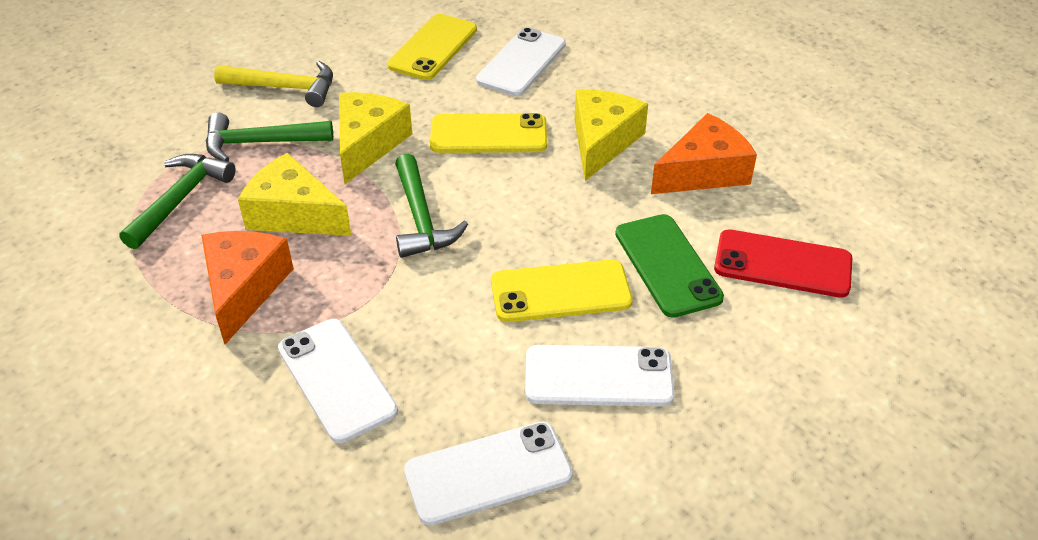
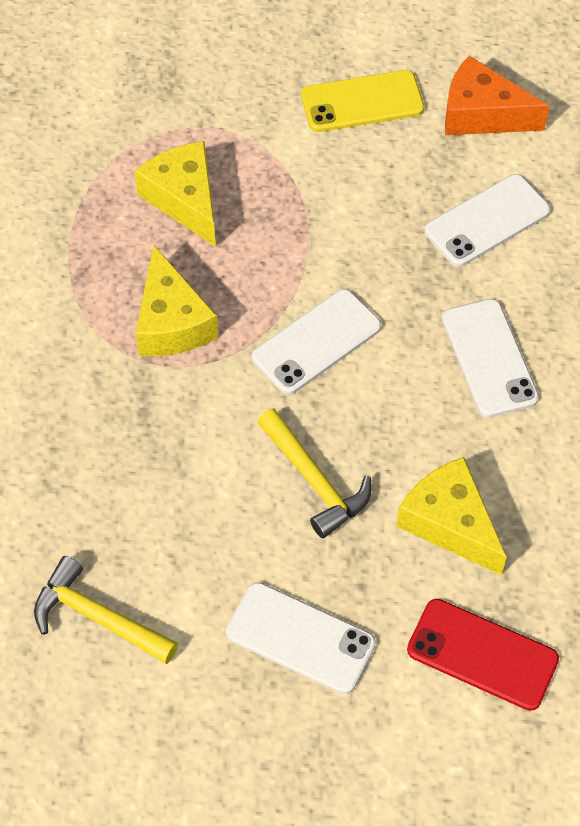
green hammer: 3 -> 0
green phone: 1 -> 0
orange cheese: 2 -> 1
yellow hammer: 1 -> 2
yellow phone: 3 -> 1

